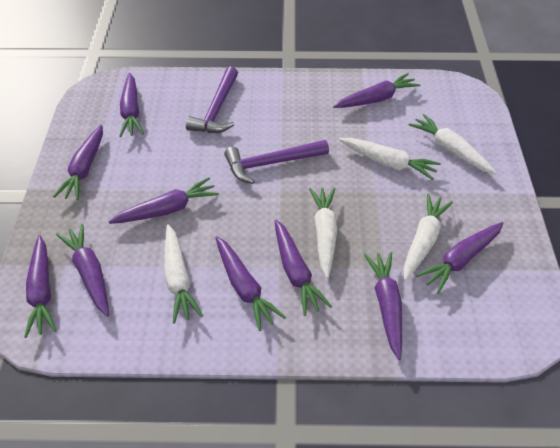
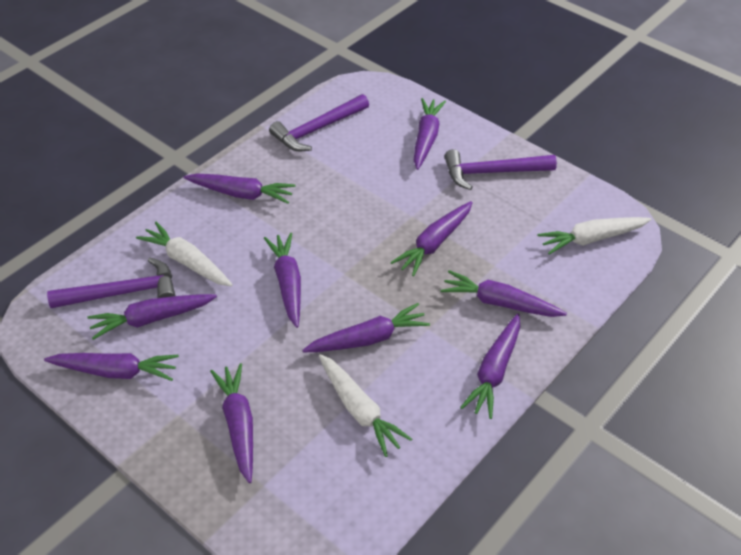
purple hammer: 2 -> 3
white carrot: 5 -> 3

